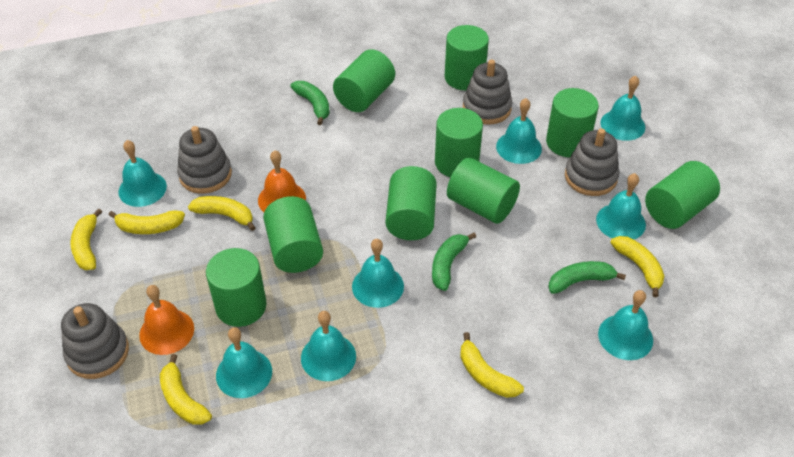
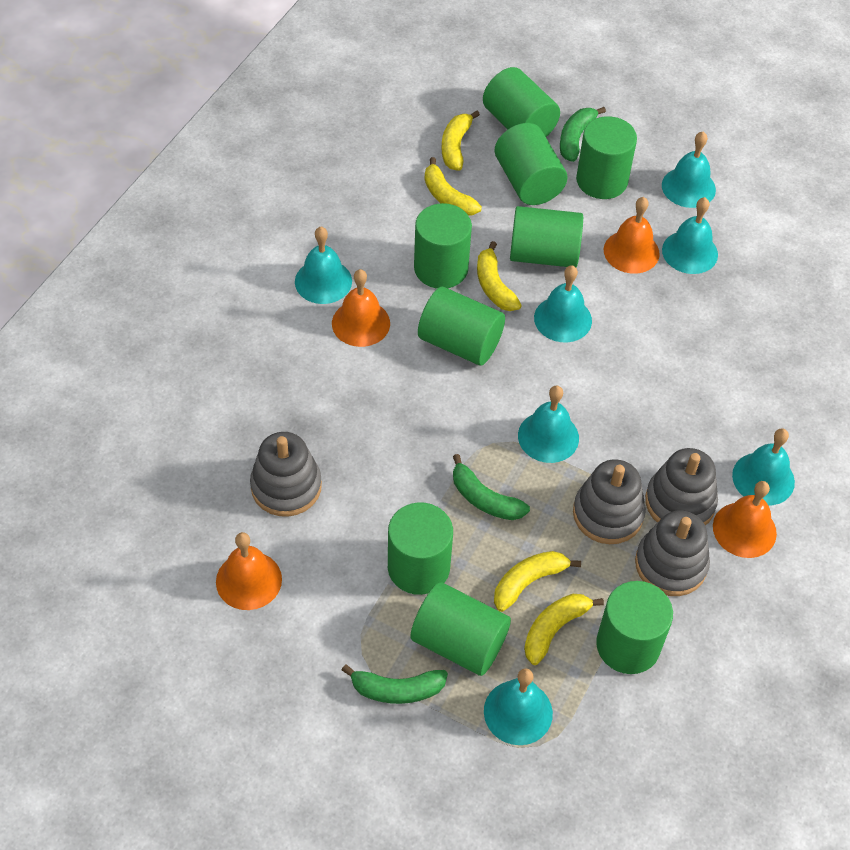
orange bell: 2 -> 4
turquoise bell: 8 -> 7
yellow banana: 6 -> 5

